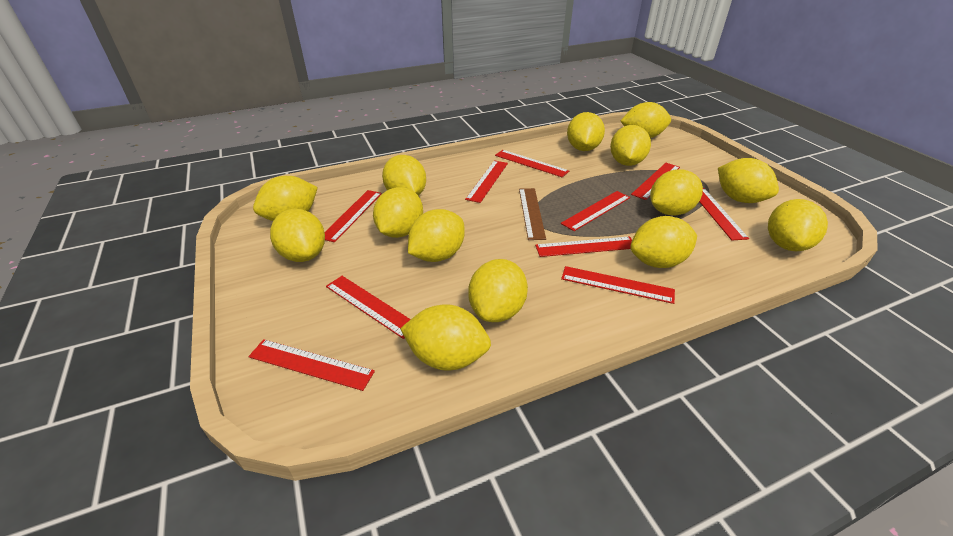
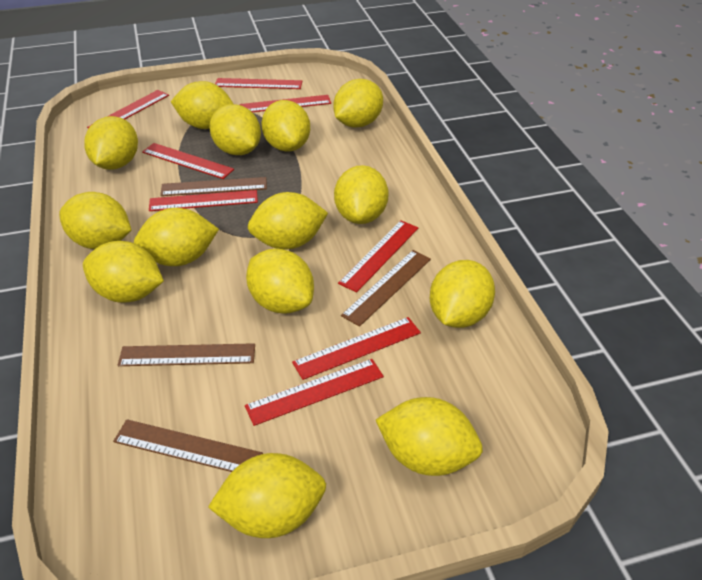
brown ruler: 1 -> 4
red ruler: 10 -> 8

